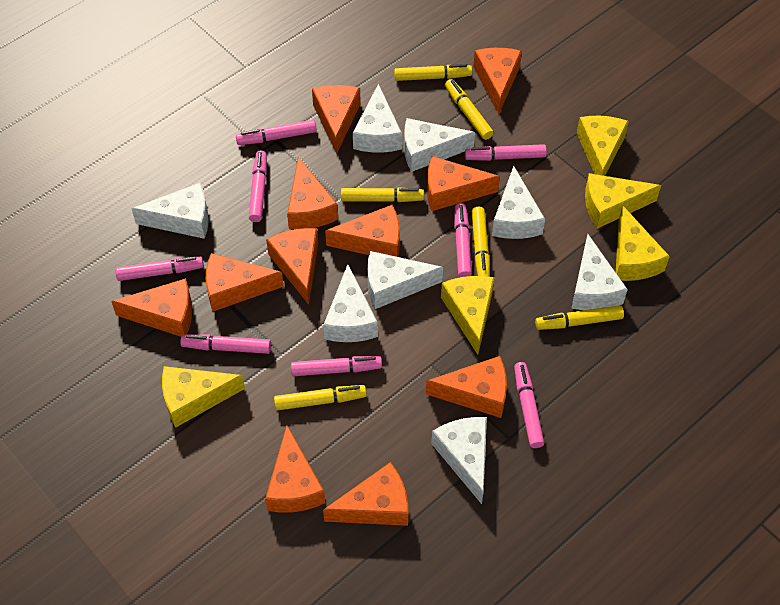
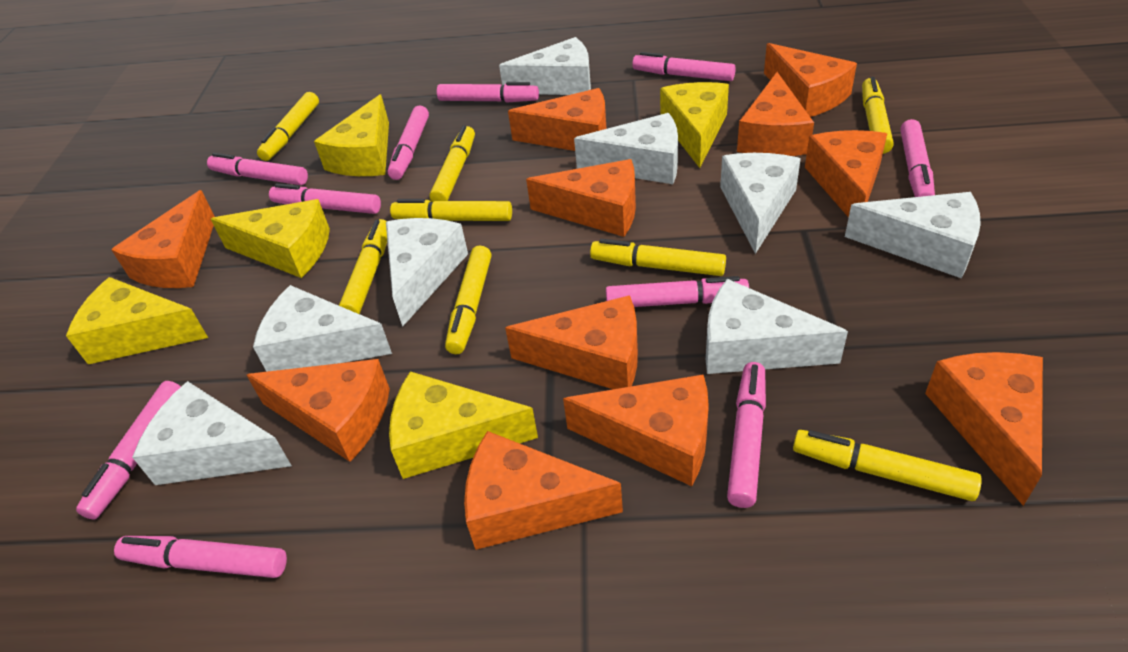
pink marker: 8 -> 10
yellow marker: 6 -> 8

